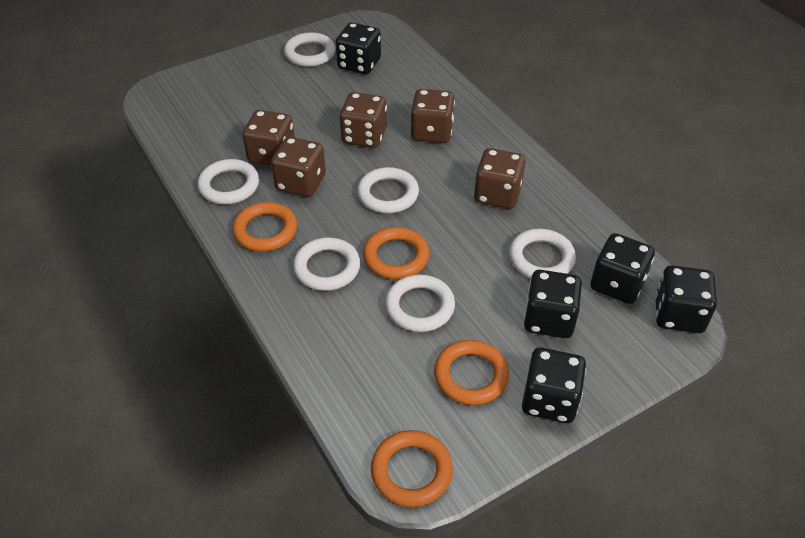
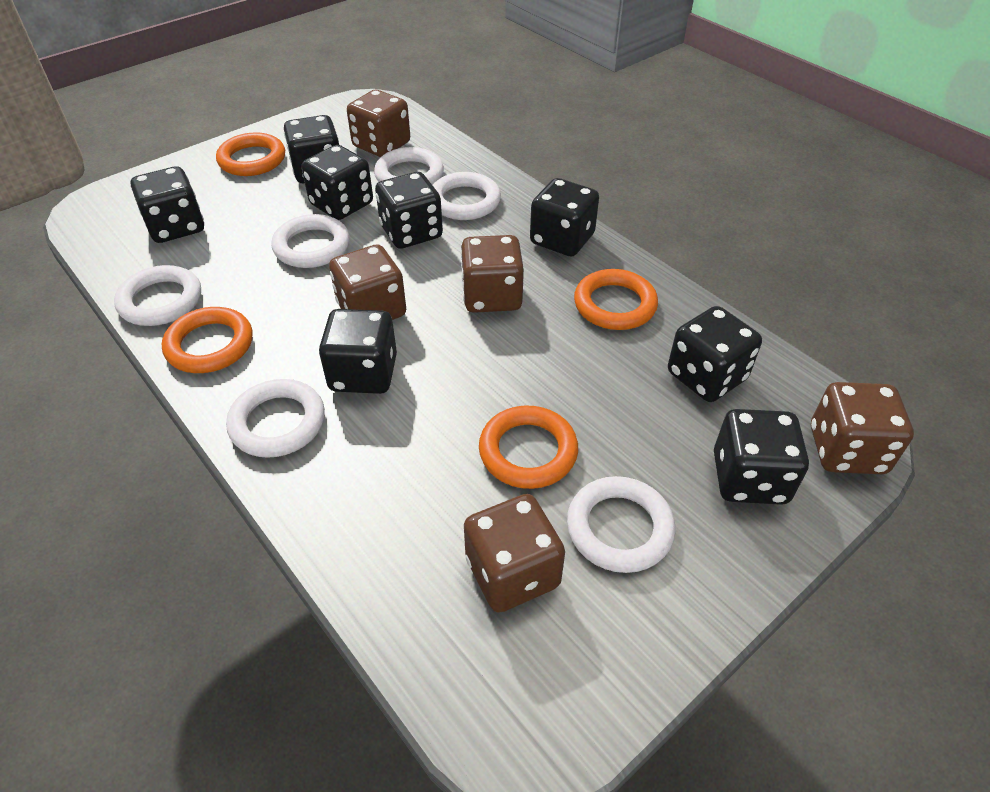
black dice: 5 -> 8

